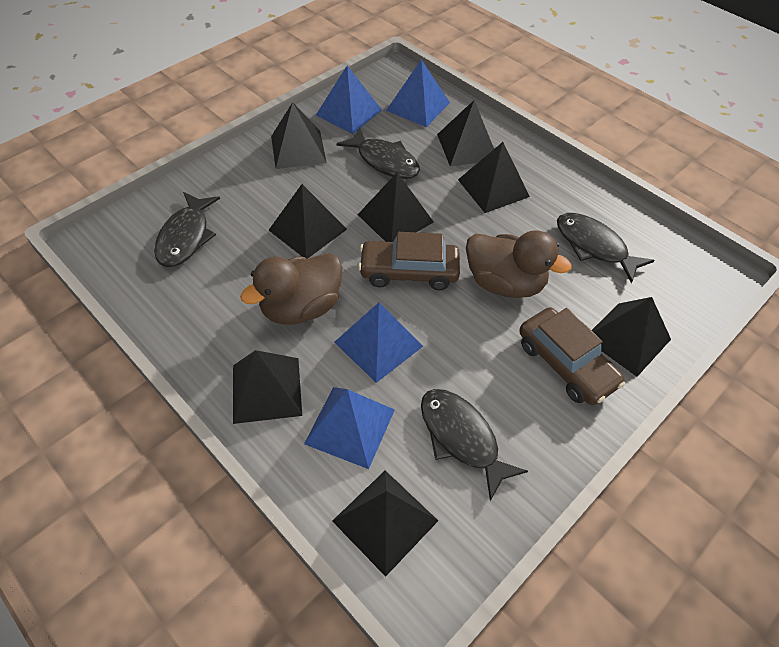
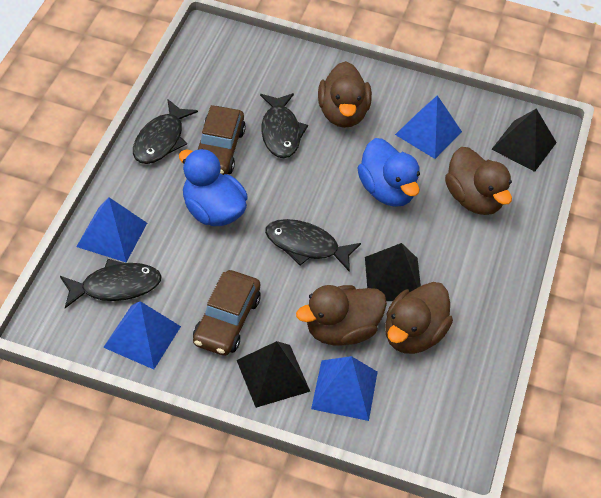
black pyramid: 8 -> 3
blue duck: 0 -> 2
brown duck: 2 -> 4

